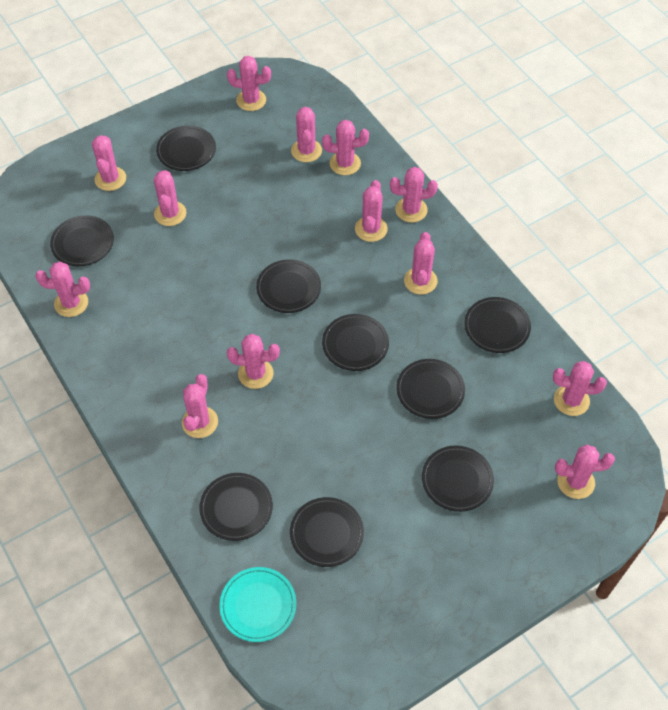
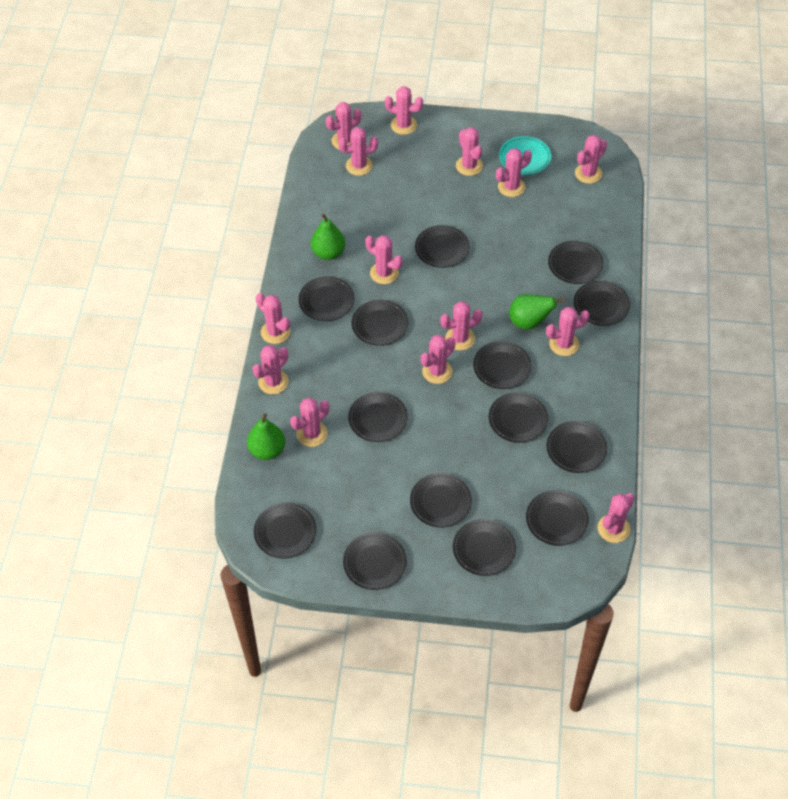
black plate: 9 -> 14
green pear: 0 -> 3
pink cactus: 13 -> 14

